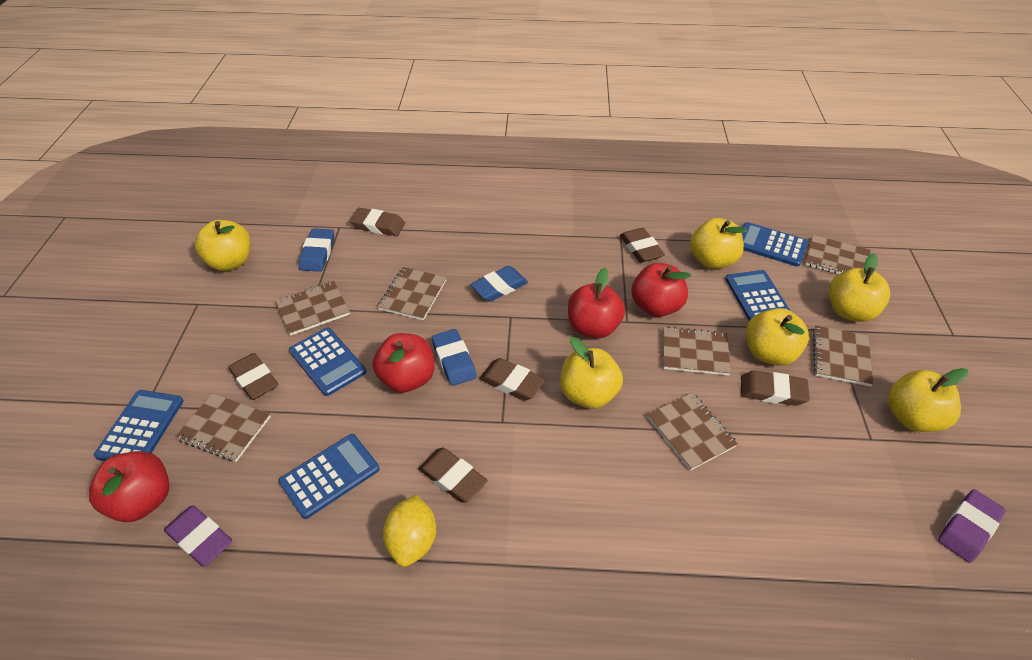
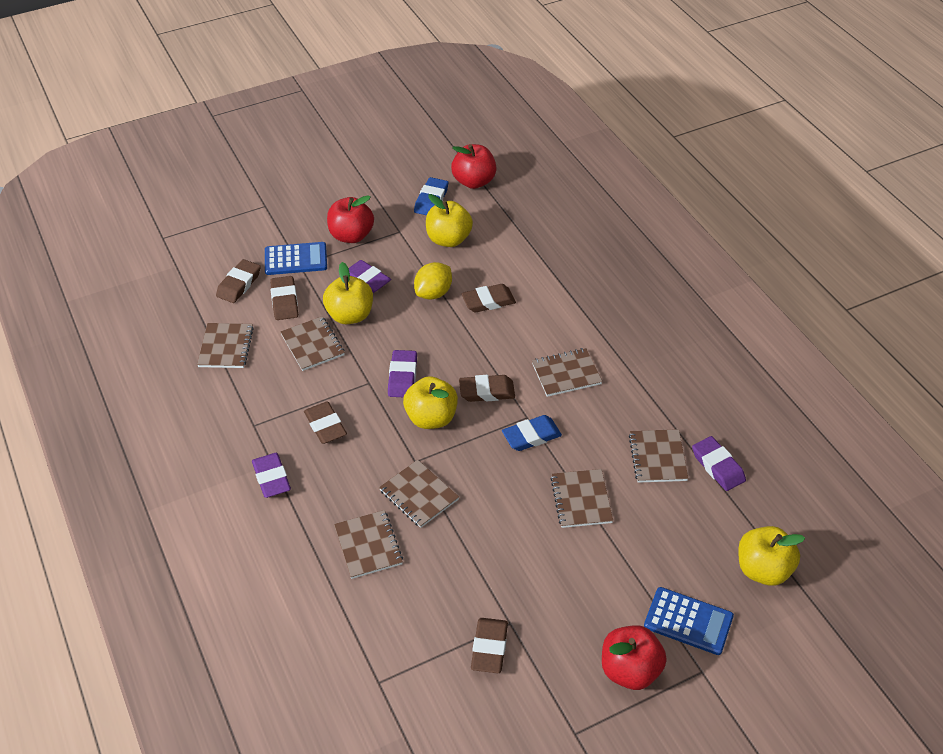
blue calculator: 5 -> 2
blue eraser: 3 -> 2
purple eraser: 2 -> 4
red apple: 4 -> 3
yellow apple: 6 -> 4

